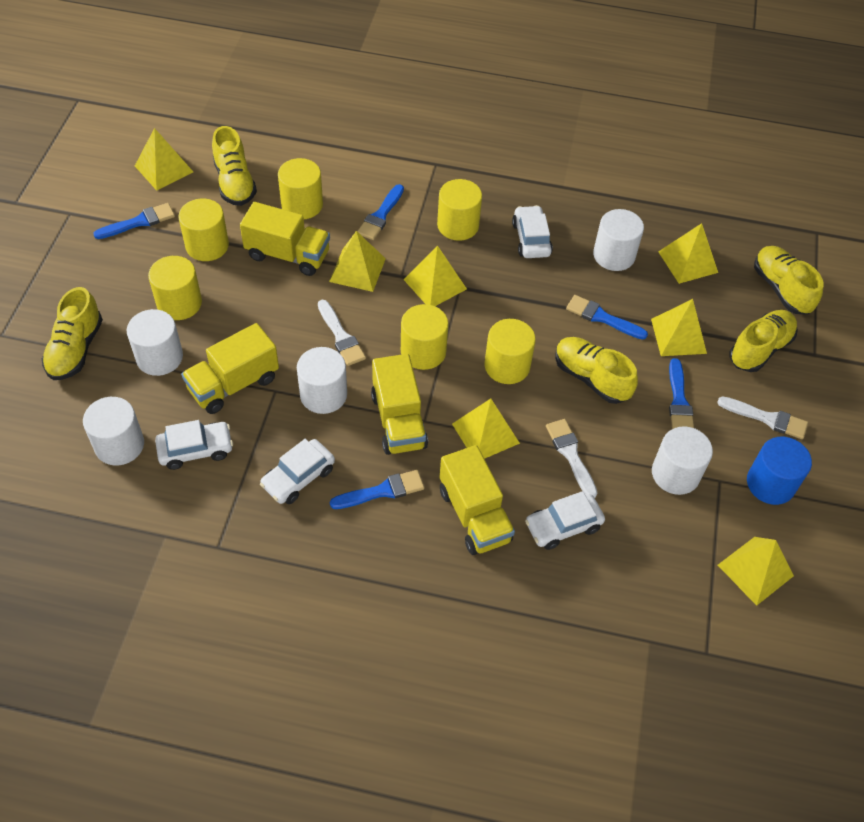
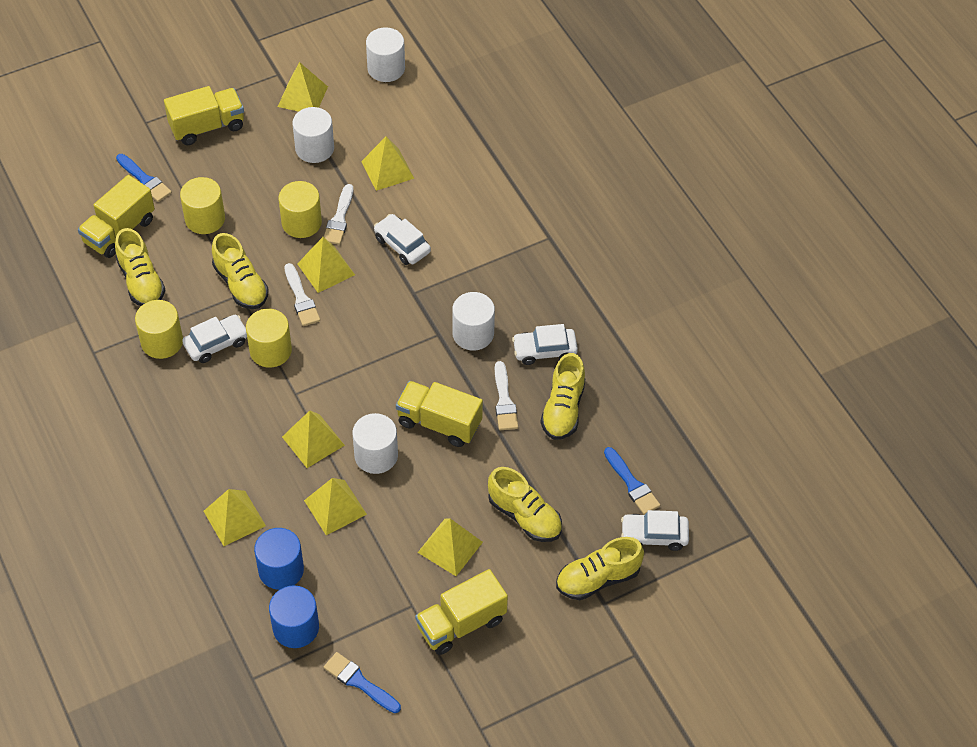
blue brush: 5 -> 3
blue cylinder: 1 -> 2
white cylinder: 5 -> 4
yellow cylinder: 6 -> 4

